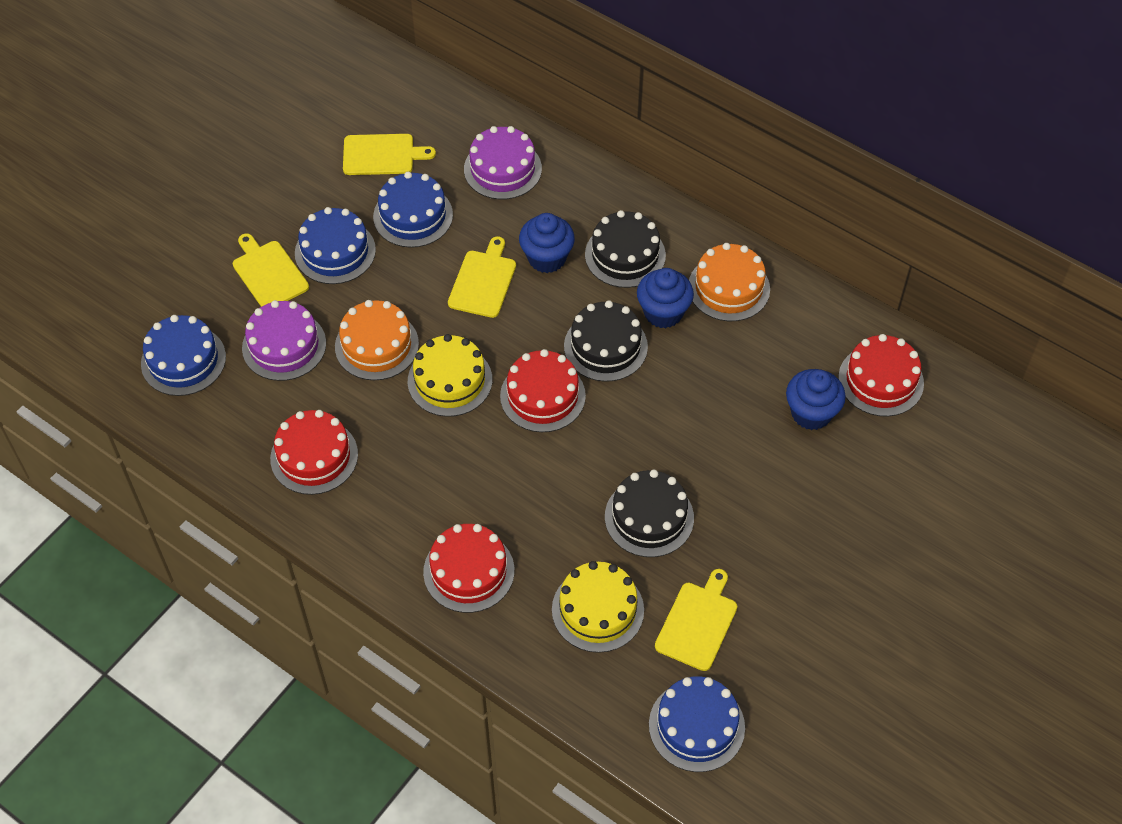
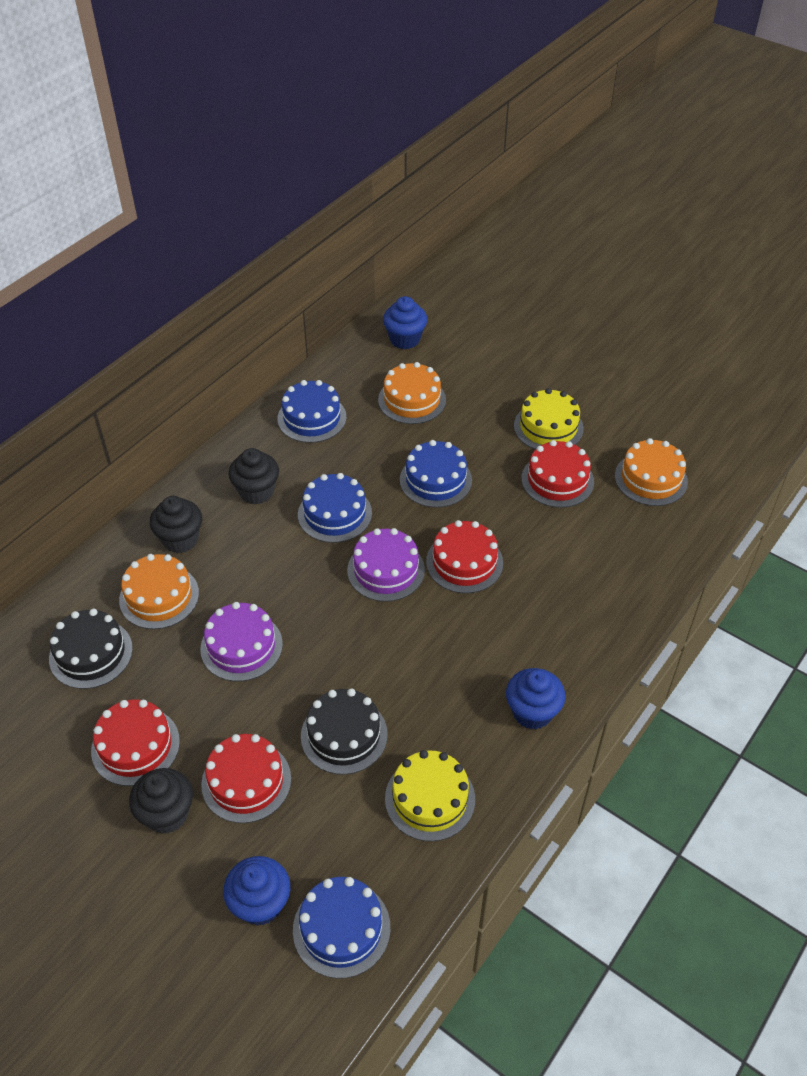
black cake: 3 -> 2
black cupcake: 0 -> 3
orange cake: 2 -> 3
yellow cutting board: 4 -> 0

